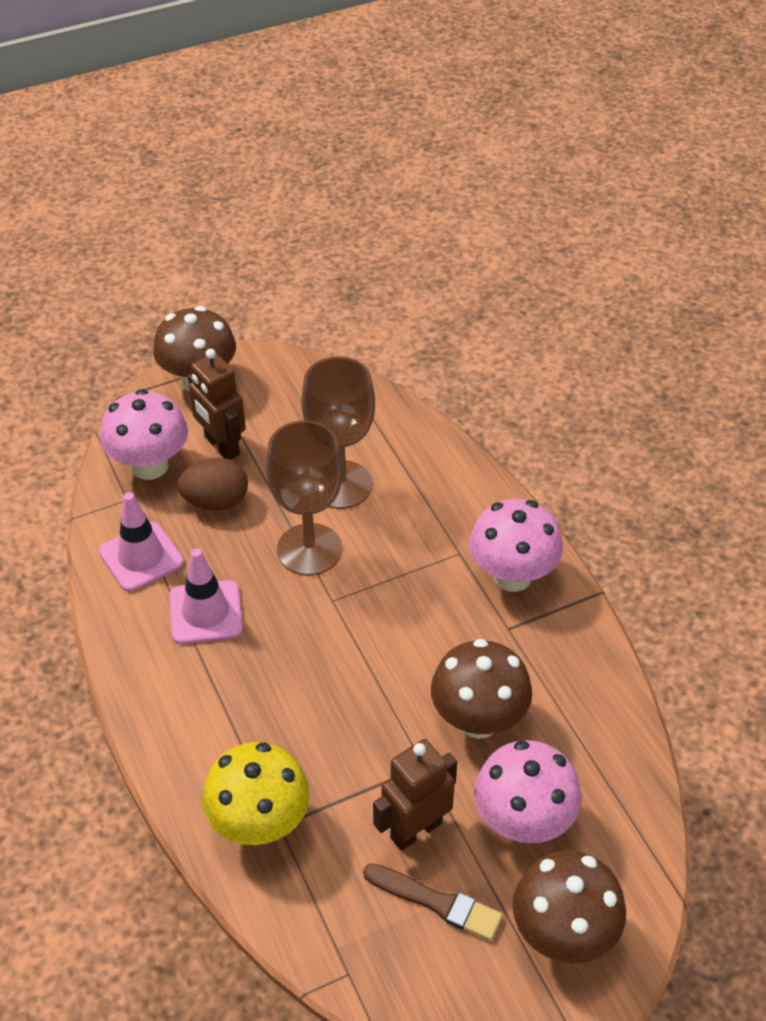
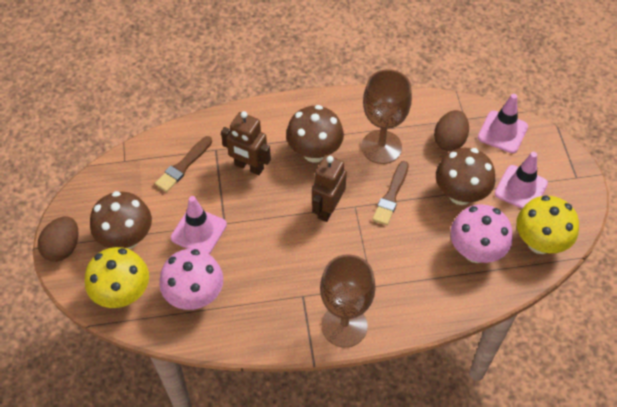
brown brush: 1 -> 2
brown egg: 1 -> 2
pink mushroom: 3 -> 2
pink traffic cone: 2 -> 3
yellow mushroom: 1 -> 2

